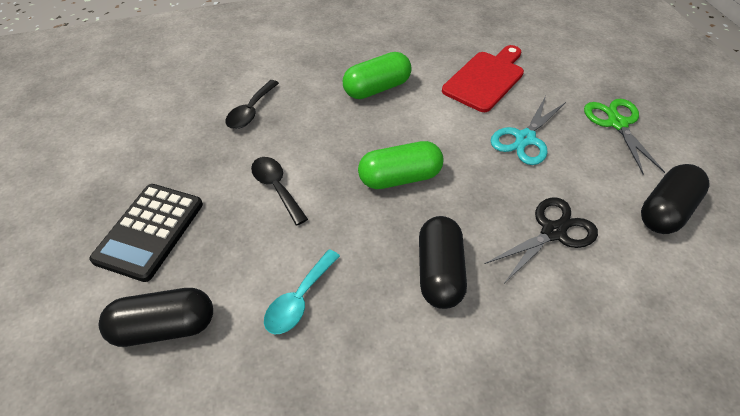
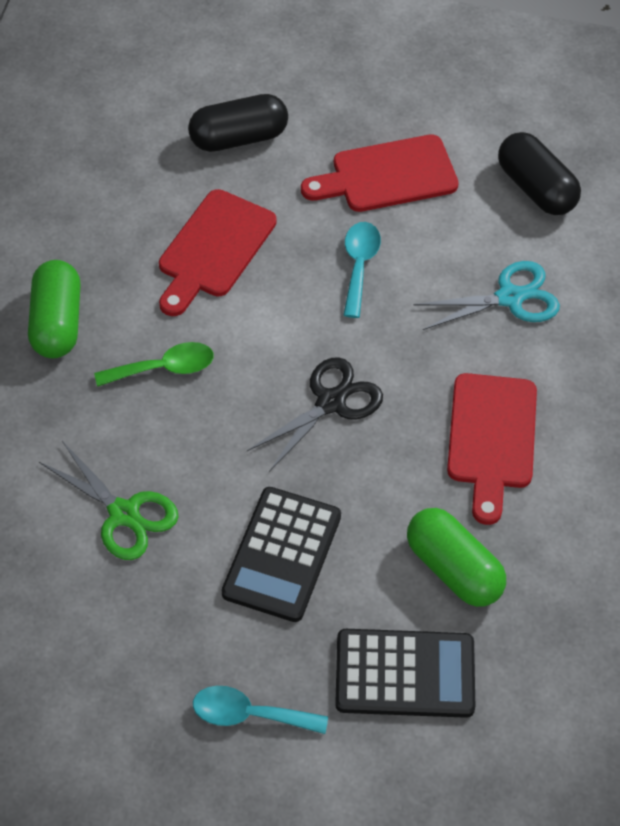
black calculator: 1 -> 2
black capsule: 3 -> 2
black spoon: 2 -> 0
green spoon: 0 -> 1
red cutting board: 1 -> 3
turquoise spoon: 1 -> 2

